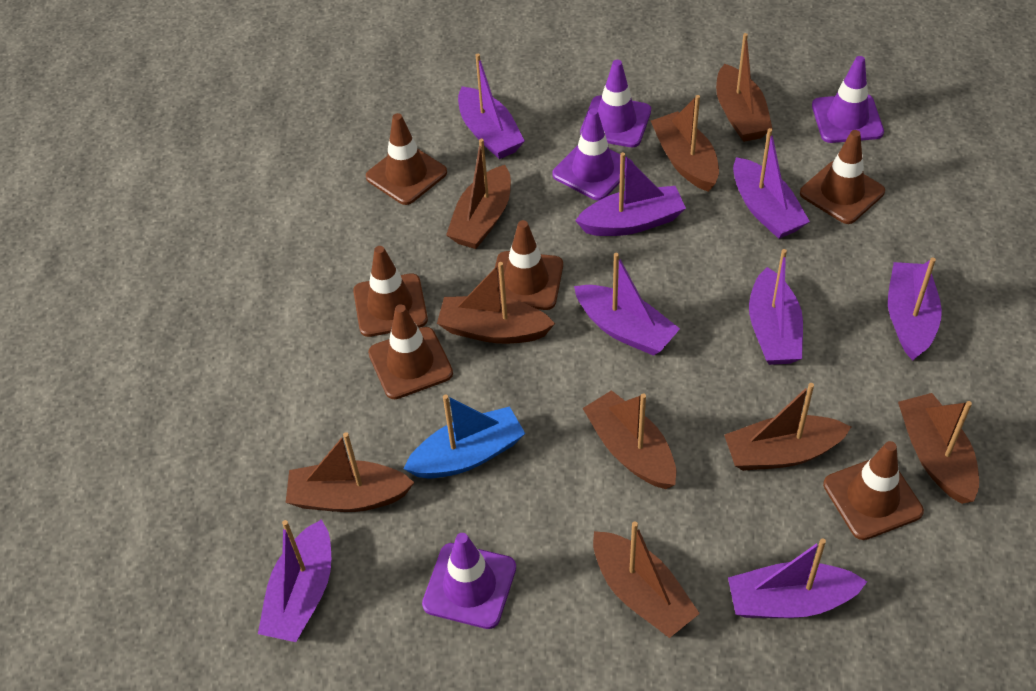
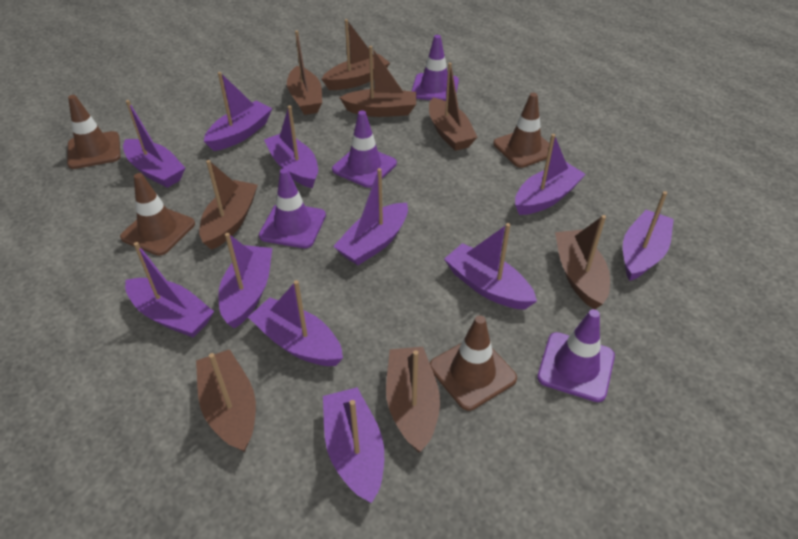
blue boat: 1 -> 0
brown boat: 9 -> 8
brown traffic cone: 6 -> 4
purple boat: 8 -> 11

